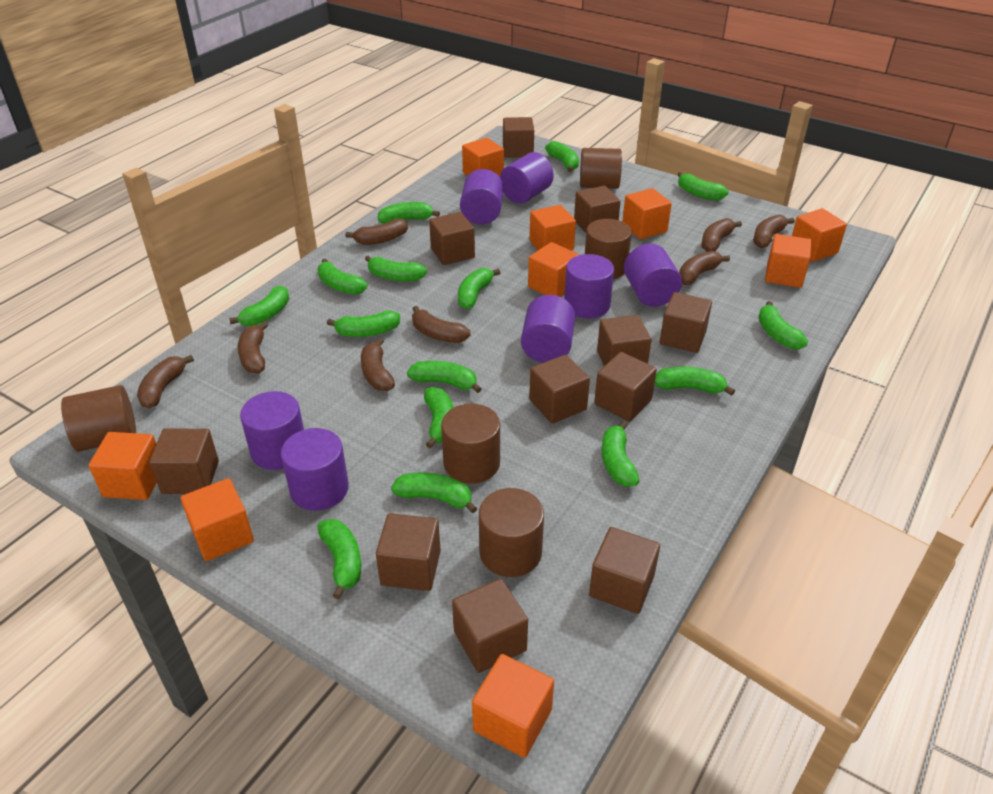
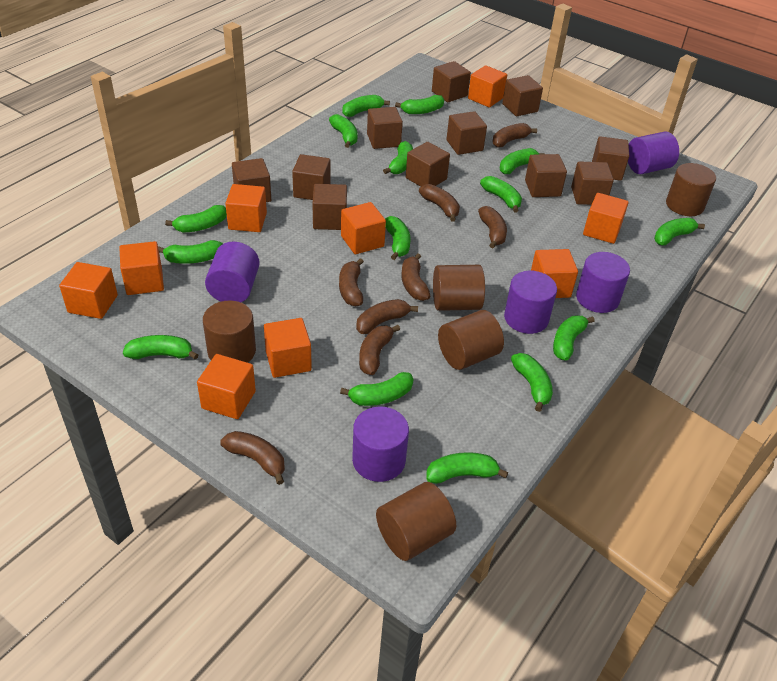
purple cylinder: 7 -> 5

